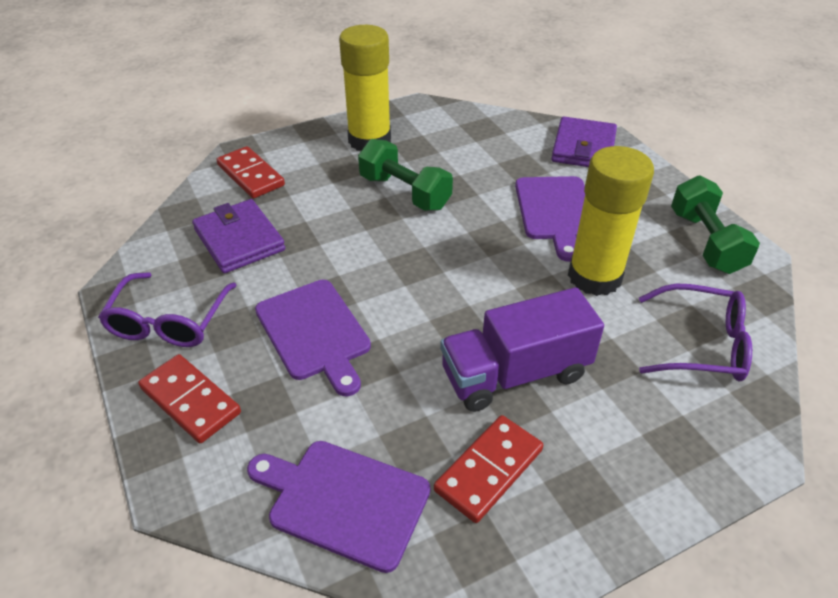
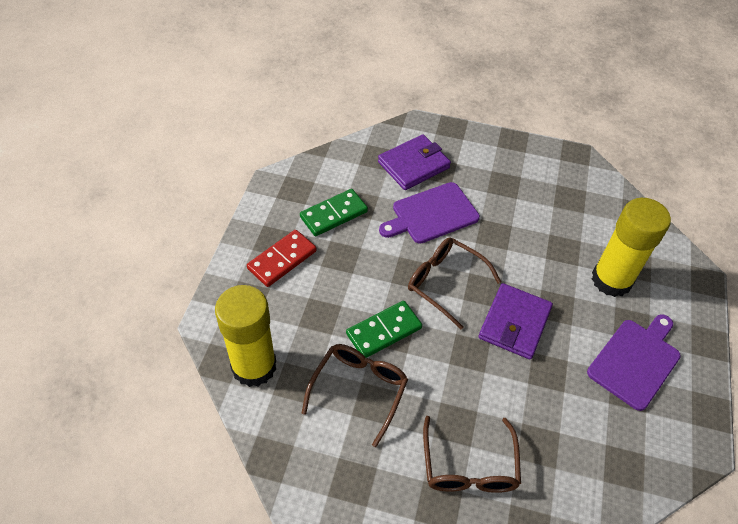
brown glasses: 0 -> 3
green domino: 0 -> 2
green dumbbell: 2 -> 0
purple cutting board: 3 -> 2
purple glasses: 2 -> 0
purple truck: 1 -> 0
red domino: 3 -> 1

